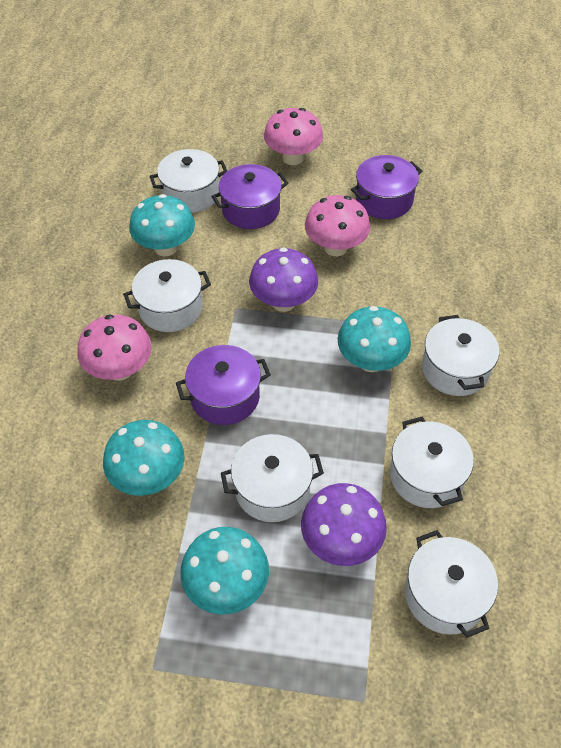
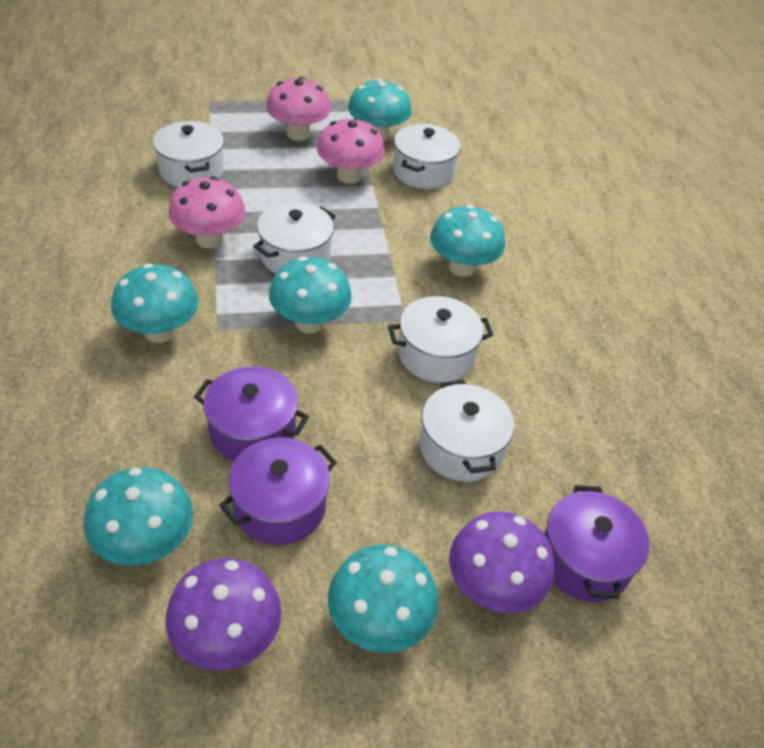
turquoise mushroom: 4 -> 6
white pot: 6 -> 5

